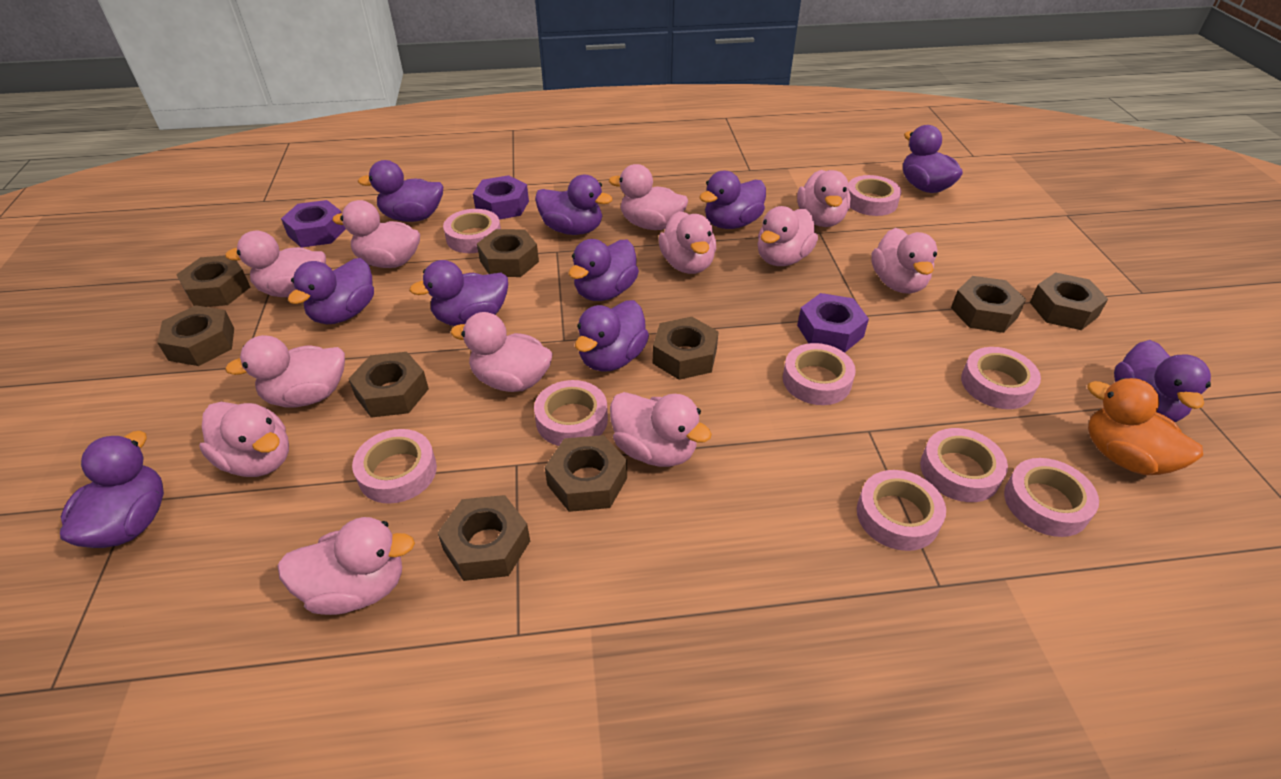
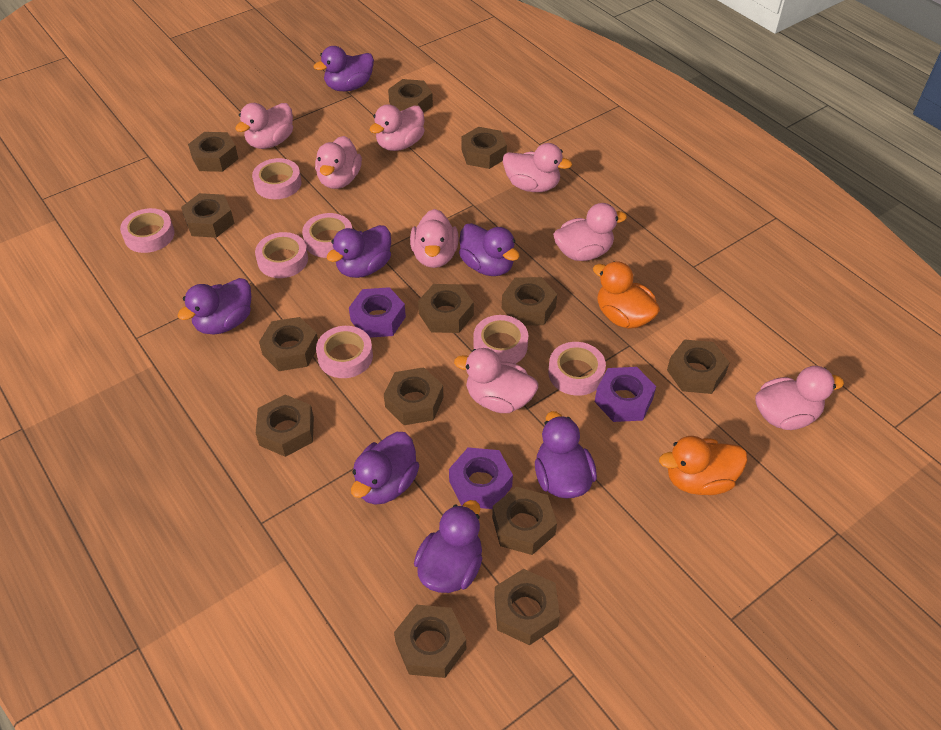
brown nut: 9 -> 13
orange duck: 1 -> 2
pink duck: 12 -> 8
pink tape: 9 -> 7
purple duck: 10 -> 7

